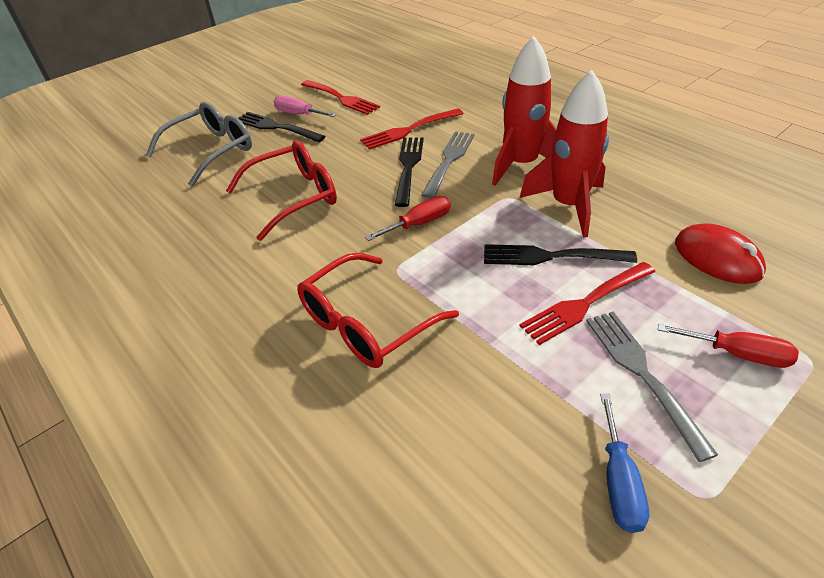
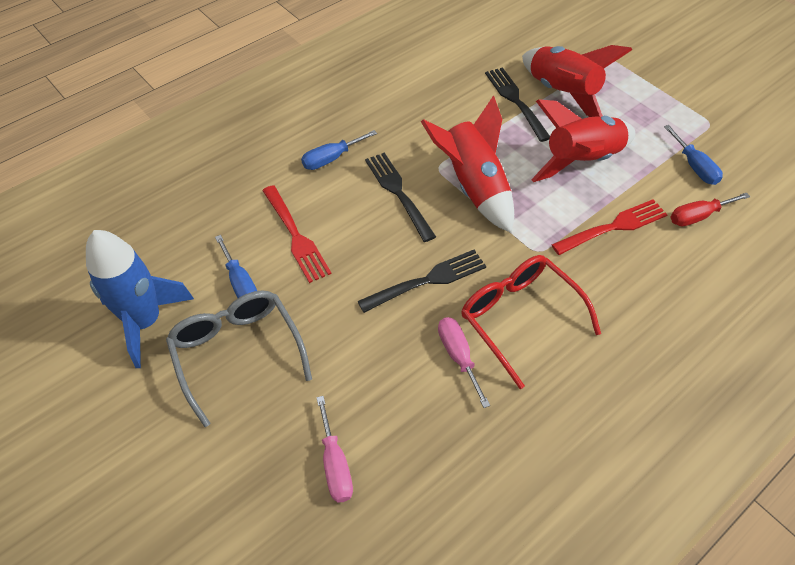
blue rocket: 0 -> 1
blue screwdriver: 1 -> 3
grey fork: 2 -> 0
pink screwdriver: 1 -> 2
red fork: 3 -> 2
red glasses: 2 -> 1
red mouse: 1 -> 0
red rocket: 2 -> 3
red screwdriver: 2 -> 1

